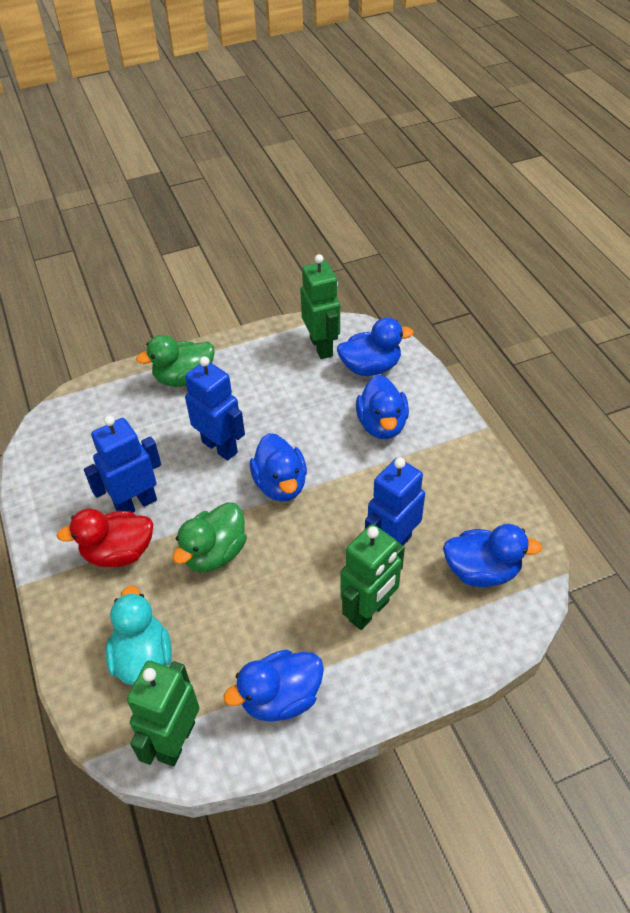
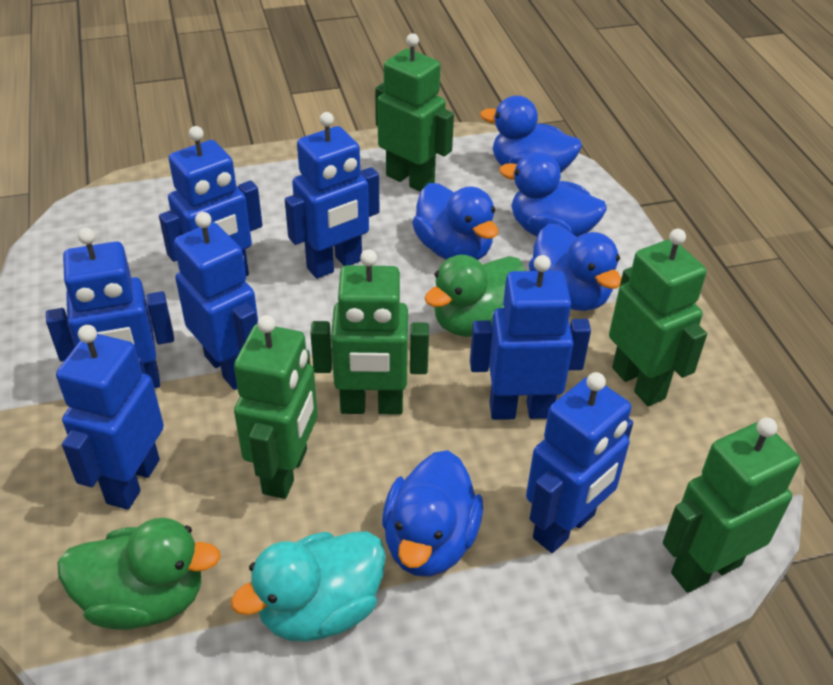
blue robot: 3 -> 7
green robot: 3 -> 5
red duck: 1 -> 0

